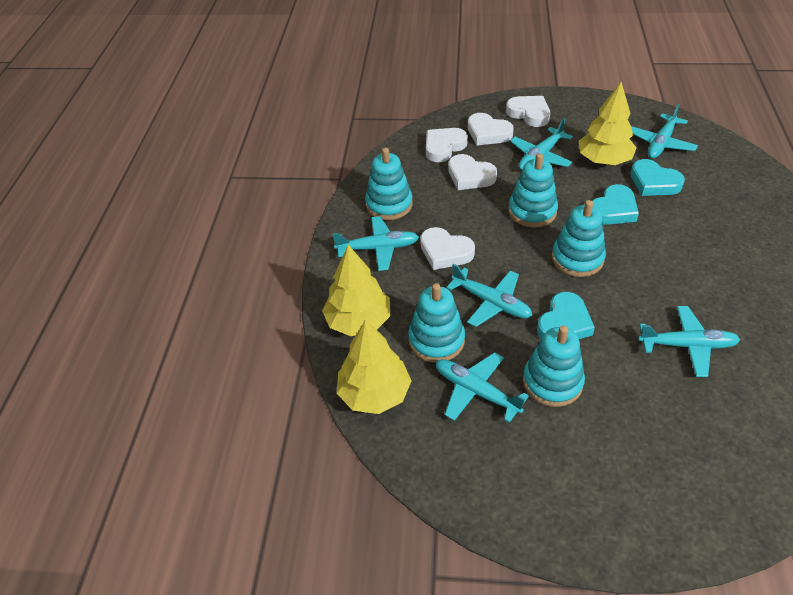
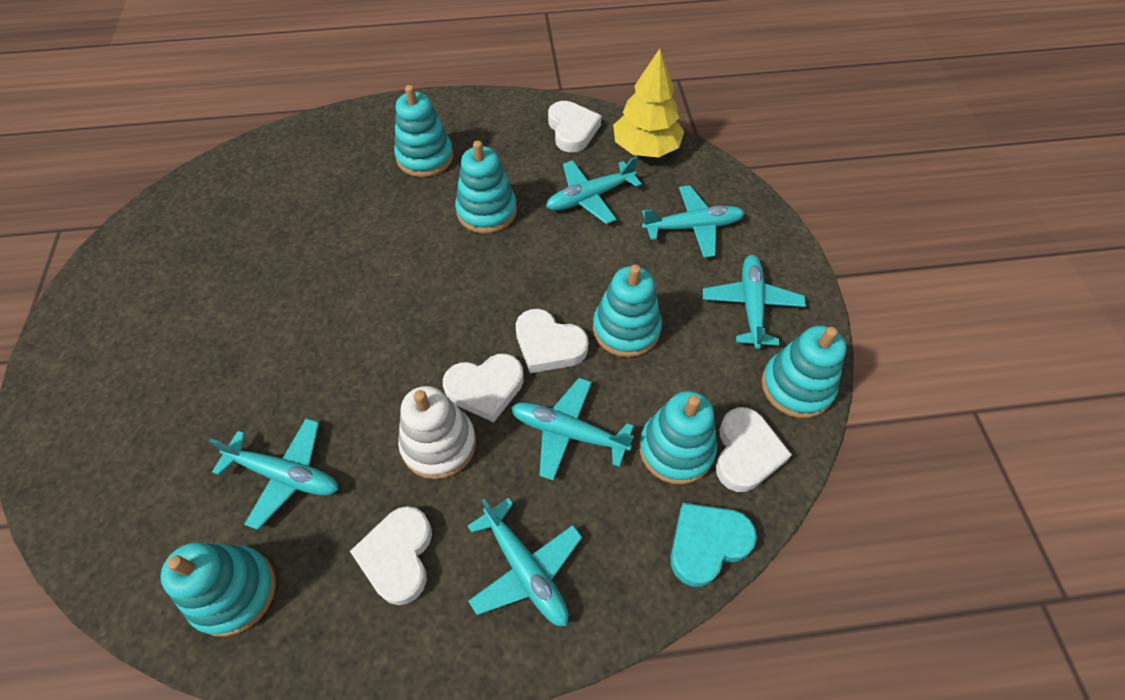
turquoise heart: 3 -> 1
turquoise stacking toy: 5 -> 6
white stacking toy: 0 -> 1
yellow tree: 3 -> 1

